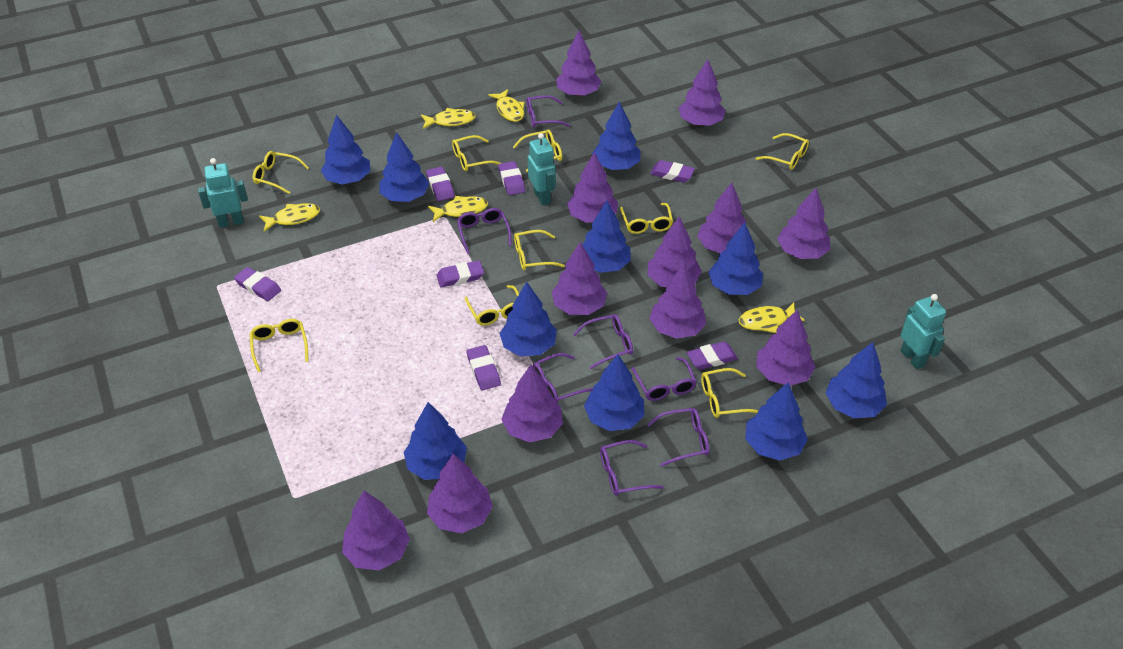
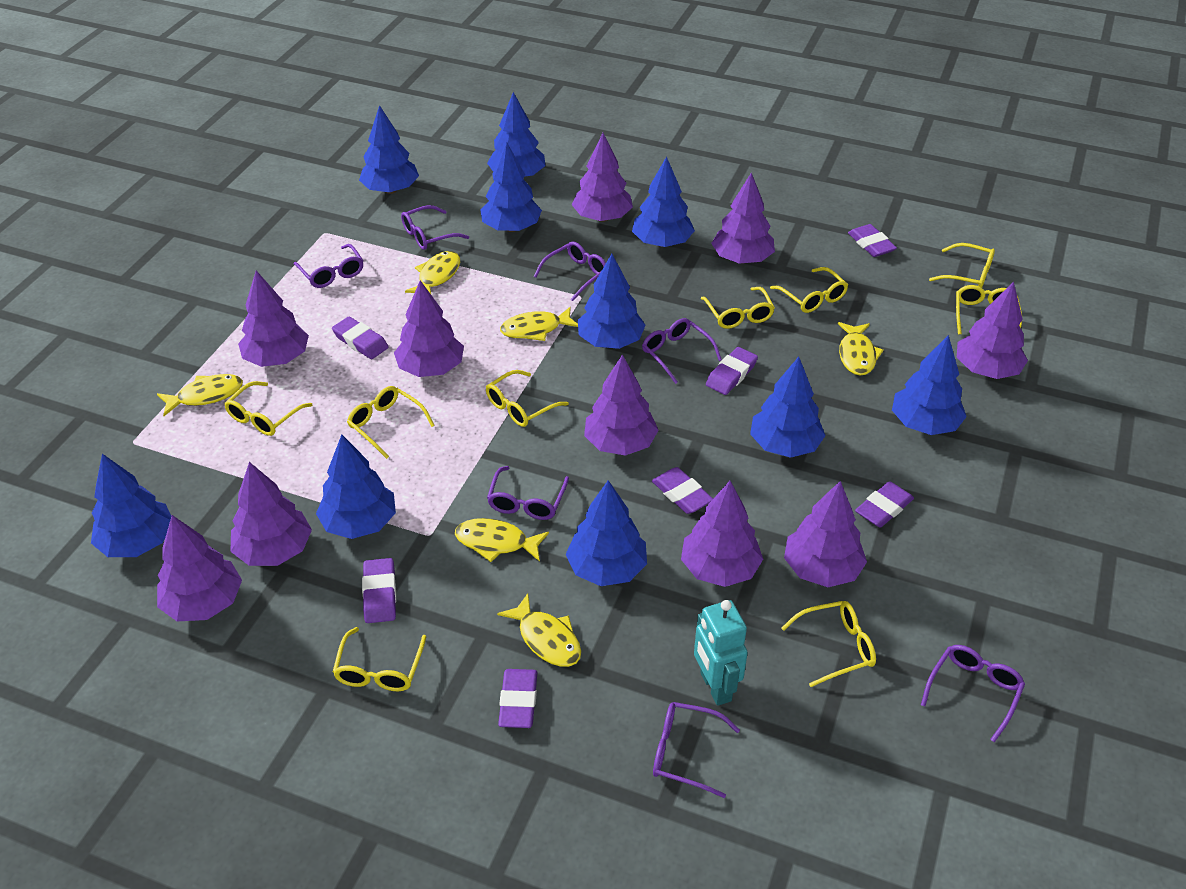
purple tree: 12 -> 10
turquoise robot: 3 -> 1
yellow fish: 5 -> 6

